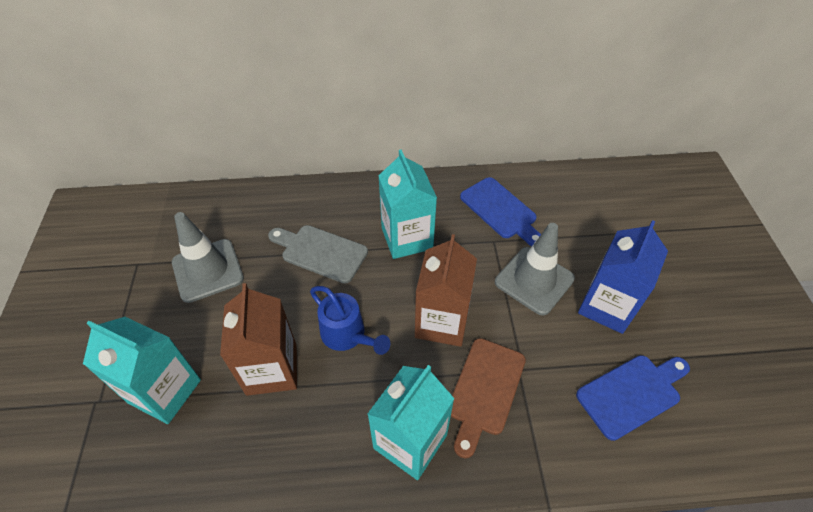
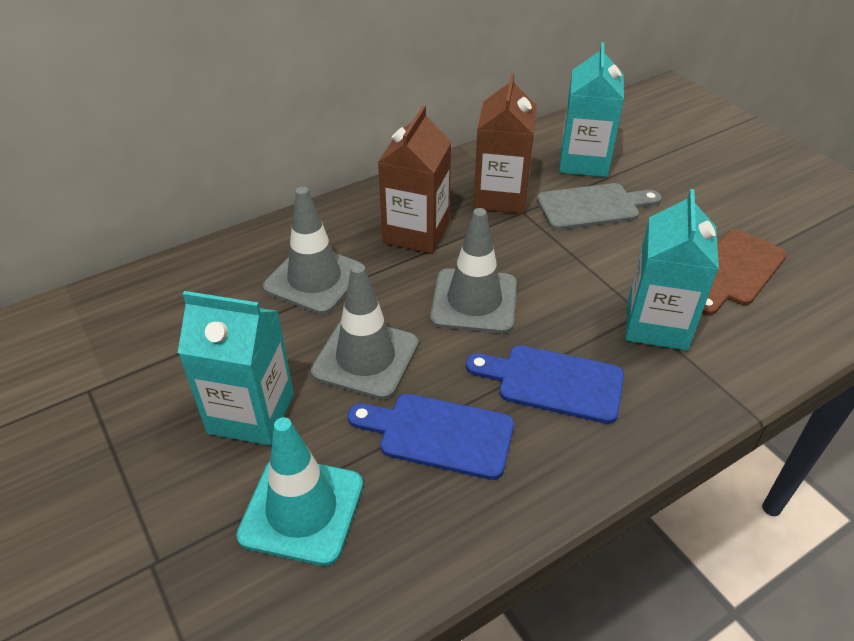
blue carton: 1 -> 0
blue watering can: 1 -> 0
grey traffic cone: 2 -> 3
turquoise traffic cone: 0 -> 1

